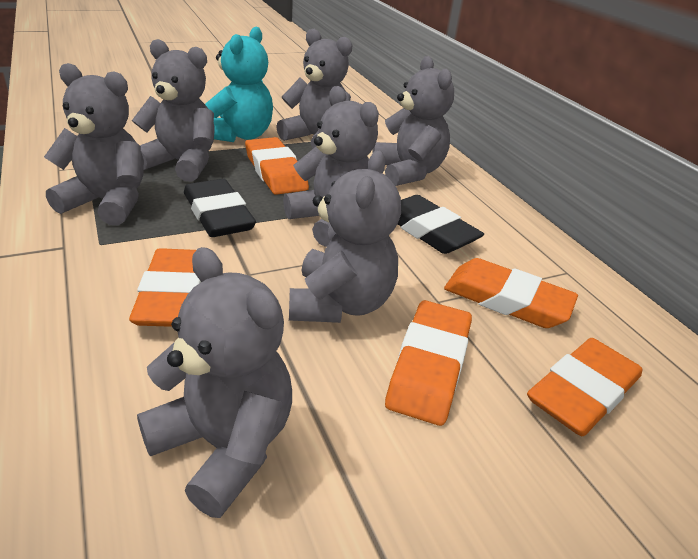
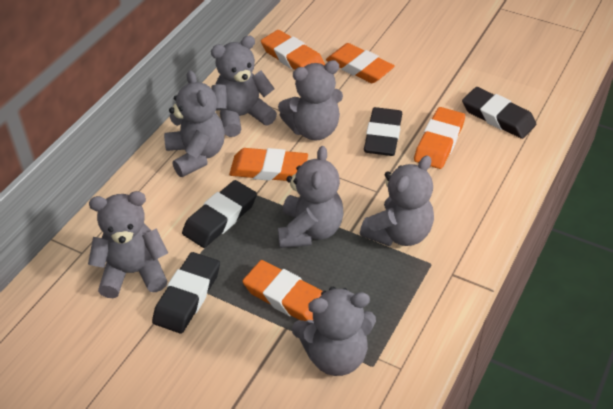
black eraser: 2 -> 4
turquoise teddy bear: 1 -> 0

